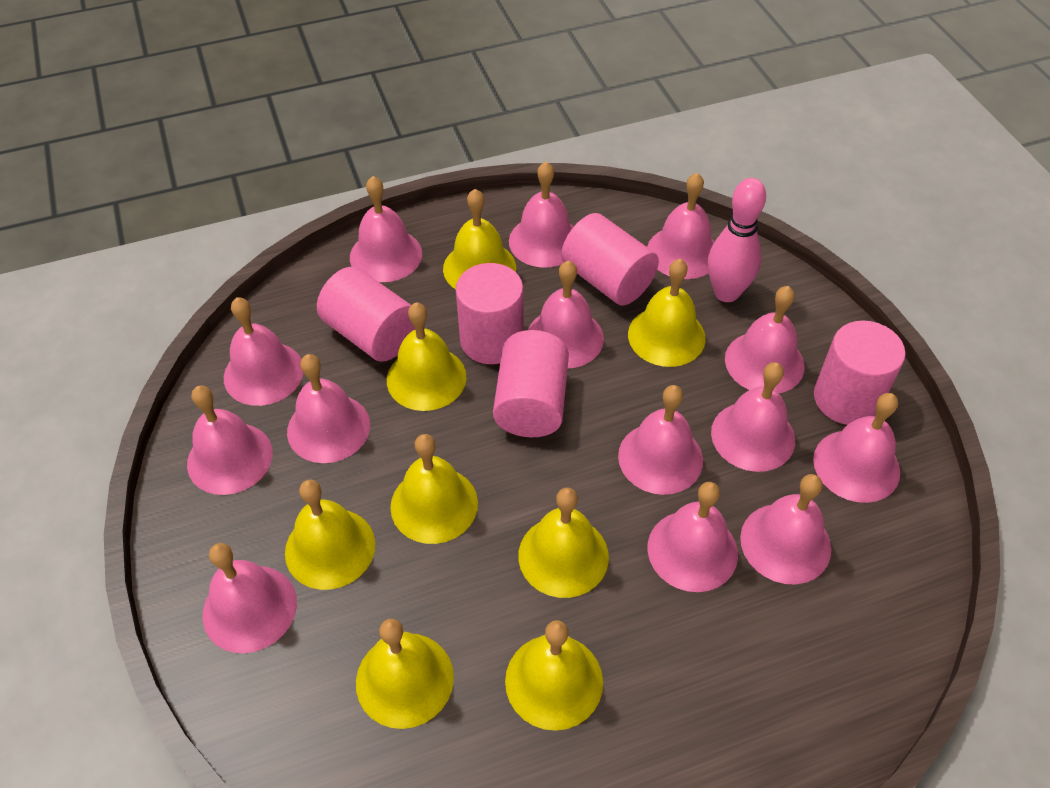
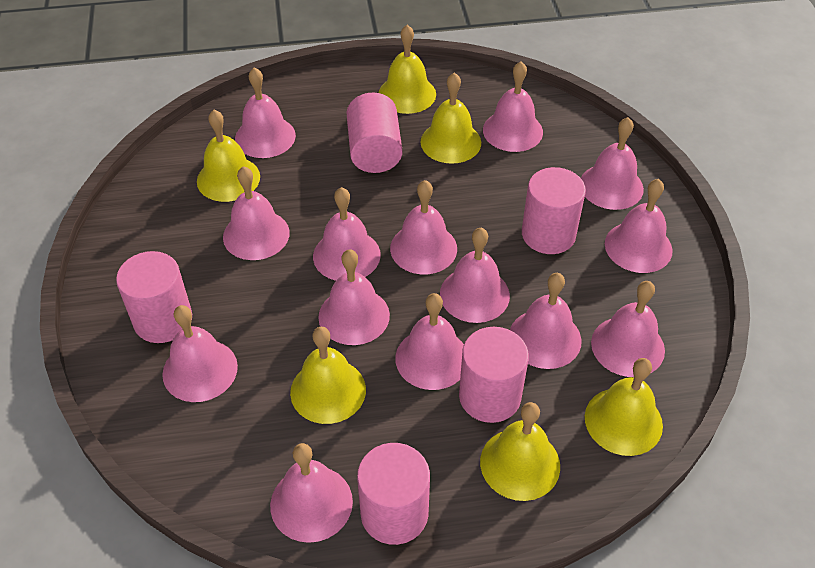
pink bowling pin: 1 -> 0
yellow bell: 8 -> 6

